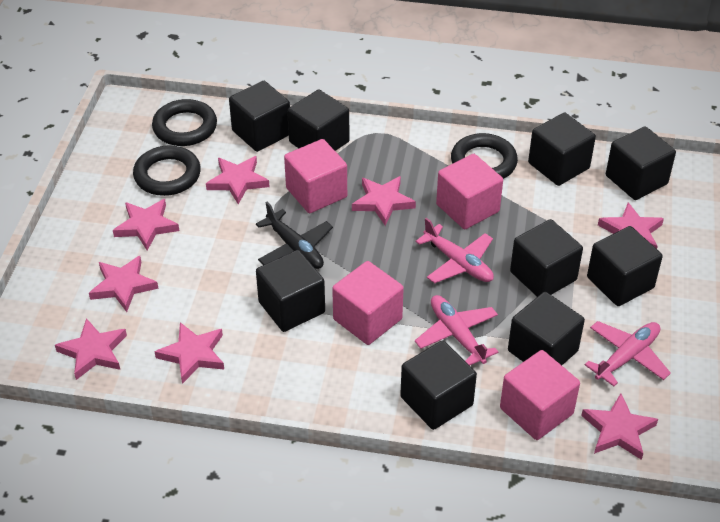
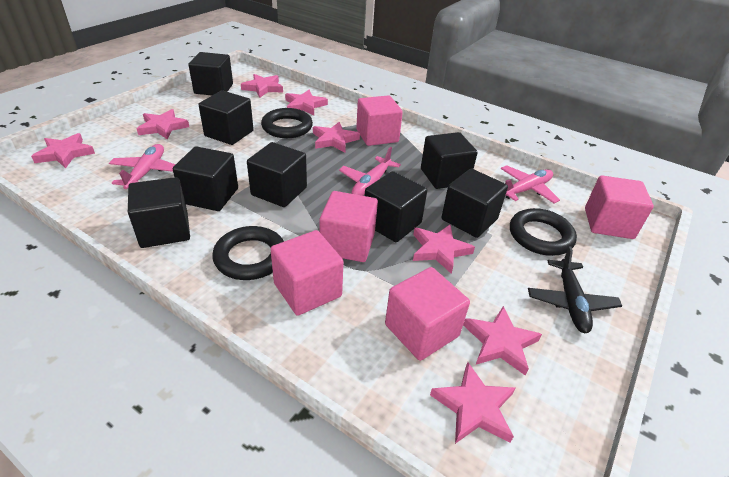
black cube: 9 -> 8
pink cube: 4 -> 5

